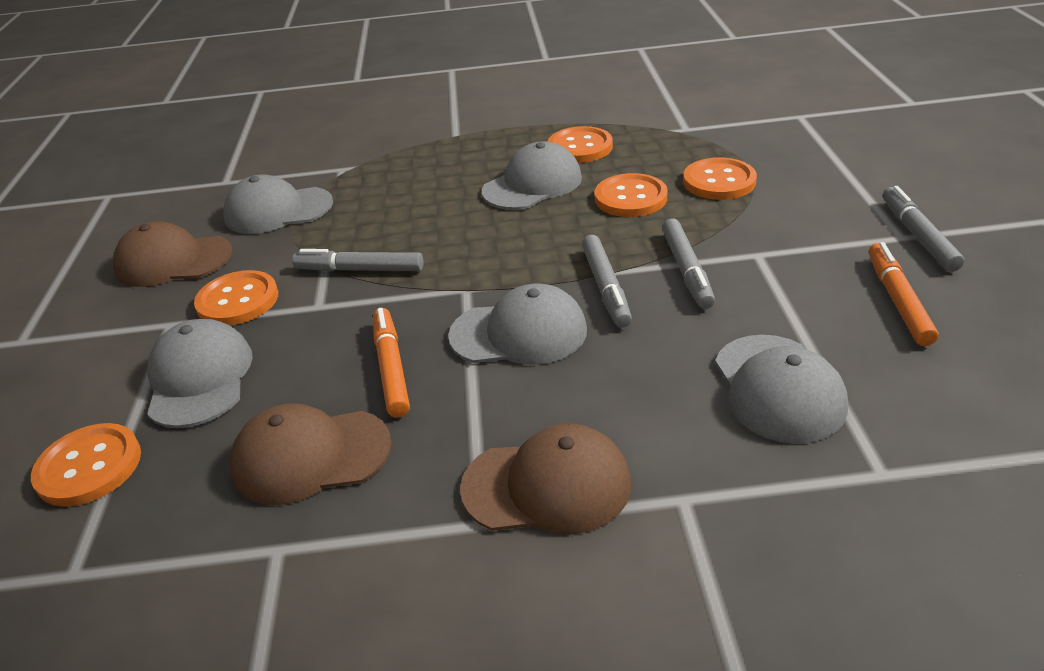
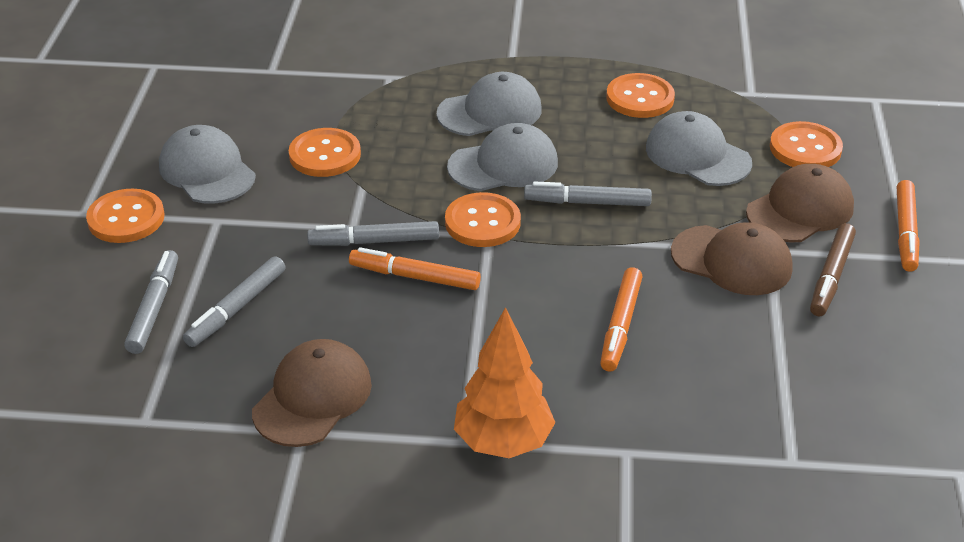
brown marker: 0 -> 1
grey cap: 5 -> 4
orange marker: 2 -> 3
orange tree: 0 -> 1

